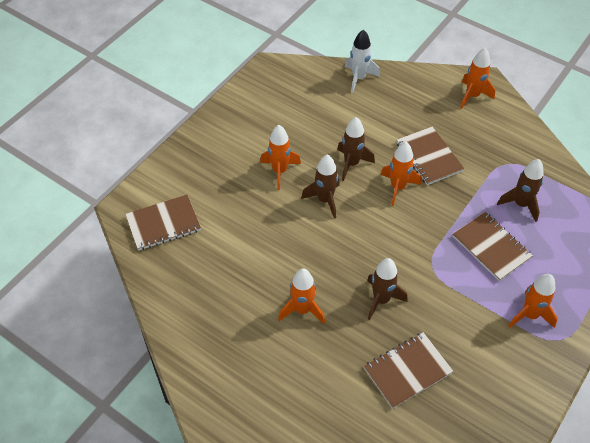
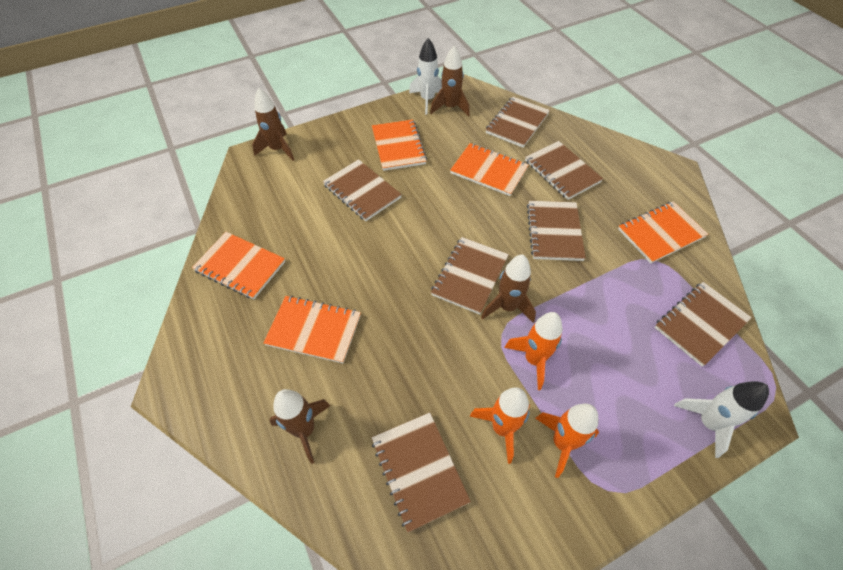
brown notebook: 4 -> 7
orange notebook: 0 -> 5
orange rocket: 5 -> 3
white rocket: 1 -> 2

